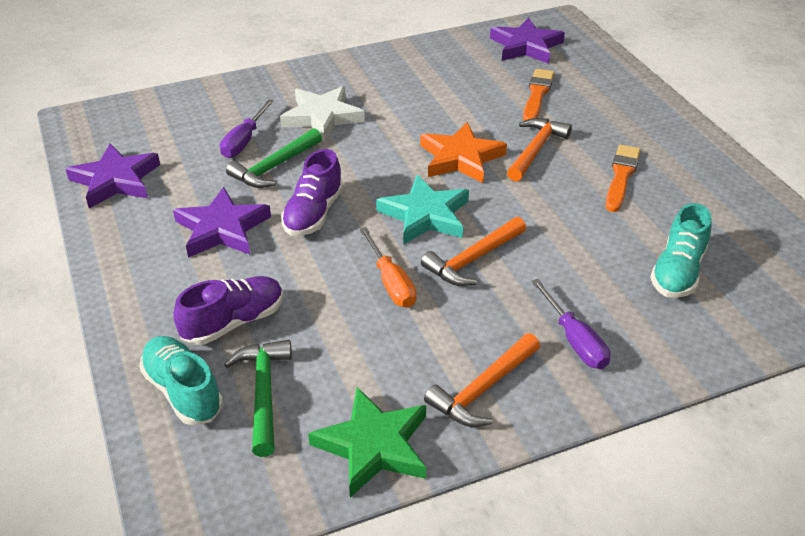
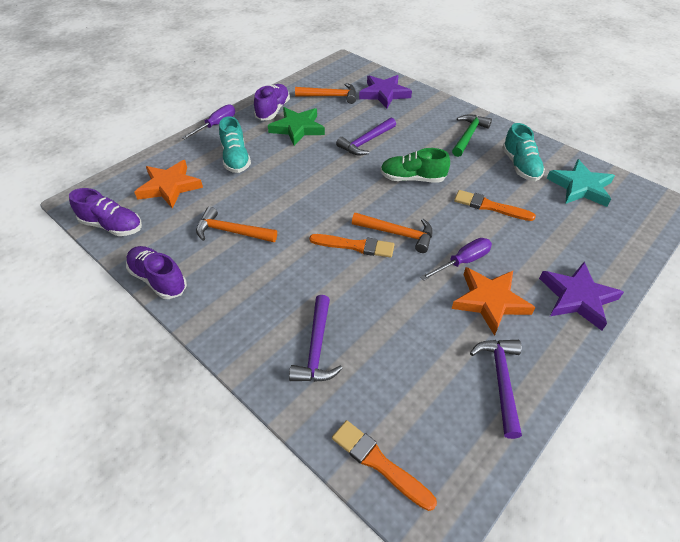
green hammer: 2 -> 1
green shoe: 0 -> 1
orange brush: 2 -> 3
orange screwdriver: 1 -> 0
orange star: 1 -> 2
purple hammer: 0 -> 3
purple shoe: 2 -> 3
purple star: 3 -> 2
white star: 1 -> 0

